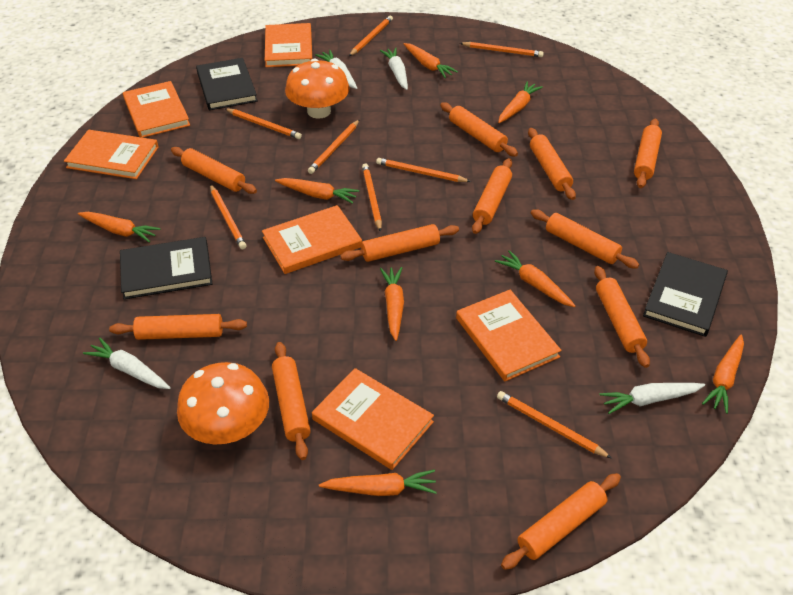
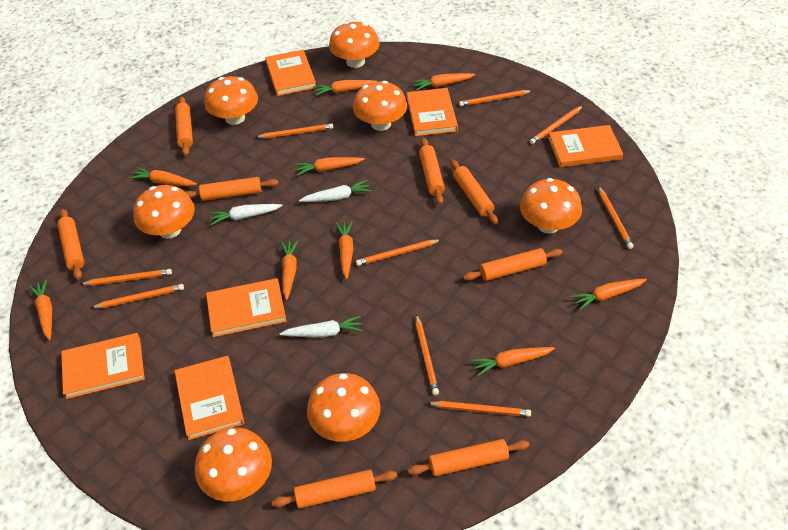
black book: 3 -> 0
orange carrot: 8 -> 9
orange mushroom: 2 -> 7
orange pencil: 8 -> 9
orange rolling pin: 11 -> 8
white carrot: 4 -> 3

